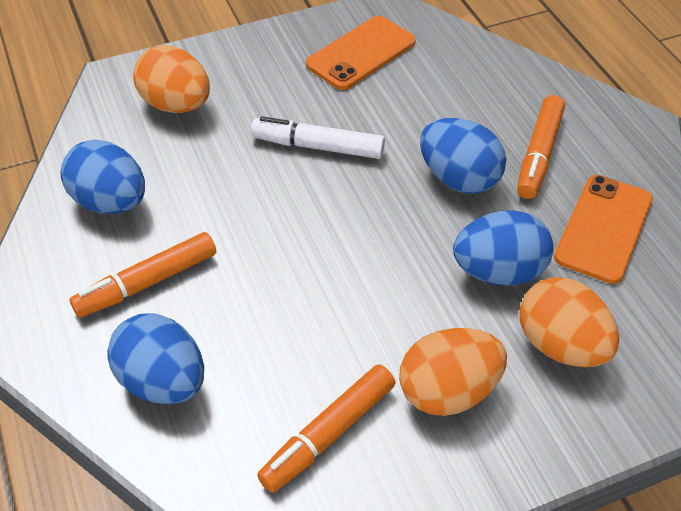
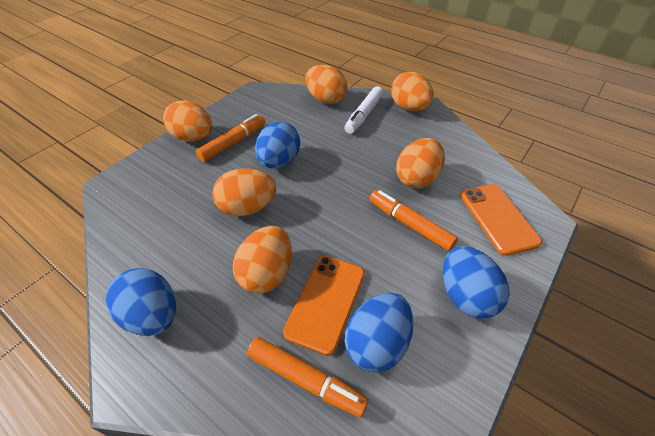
orange egg: 3 -> 6

